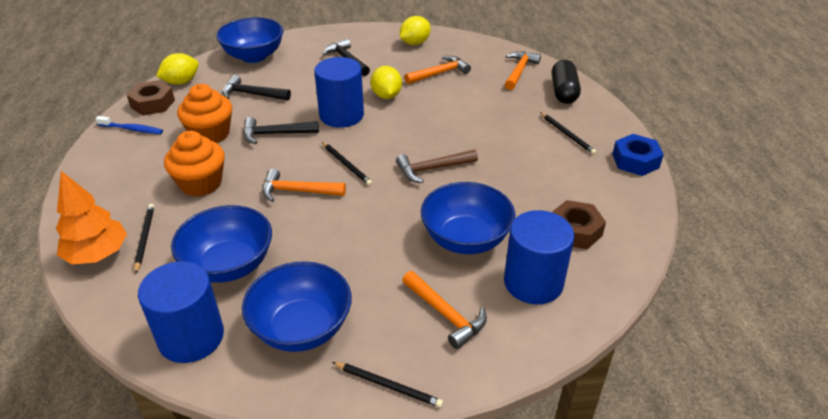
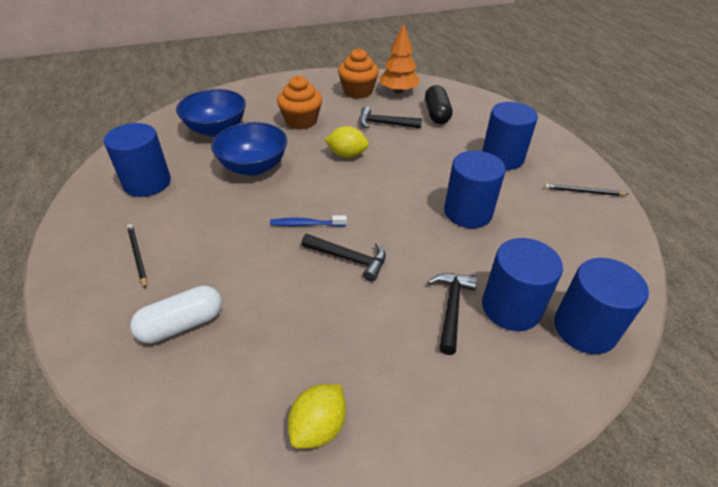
black pencil: 4 -> 2
blue bowl: 4 -> 2
blue cylinder: 3 -> 5
blue nut: 1 -> 0
brown hammer: 1 -> 0
brown nut: 2 -> 0
orange hammer: 4 -> 0
white capsule: 0 -> 1
yellow lemon: 3 -> 2

